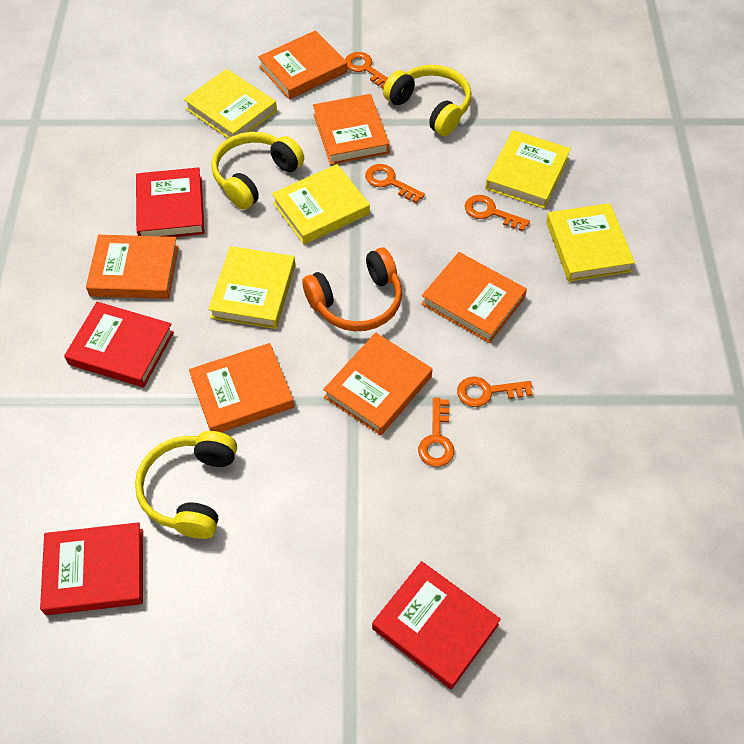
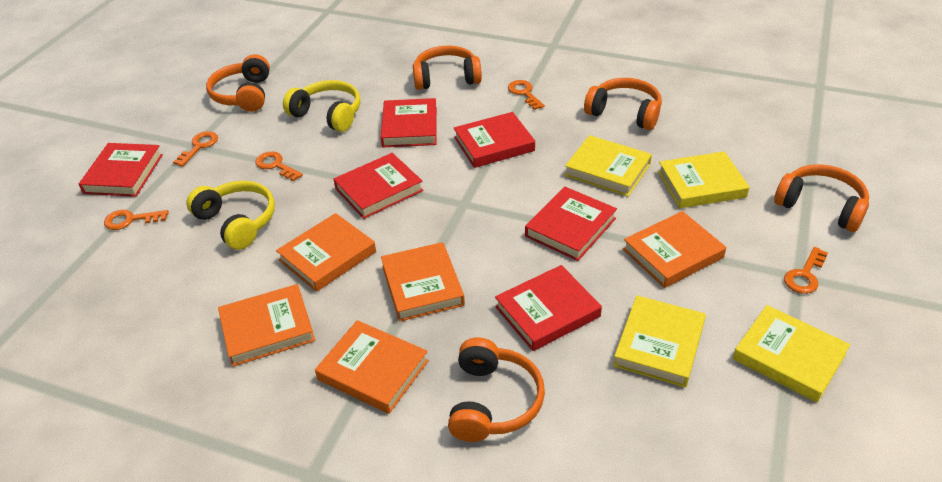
orange book: 6 -> 5
orange headphones: 1 -> 5
red book: 4 -> 6
yellow book: 5 -> 4
yellow headphones: 3 -> 2

